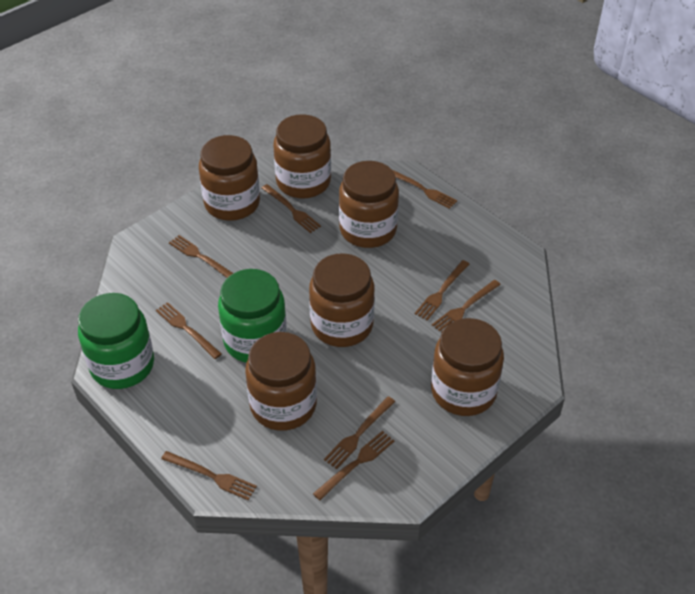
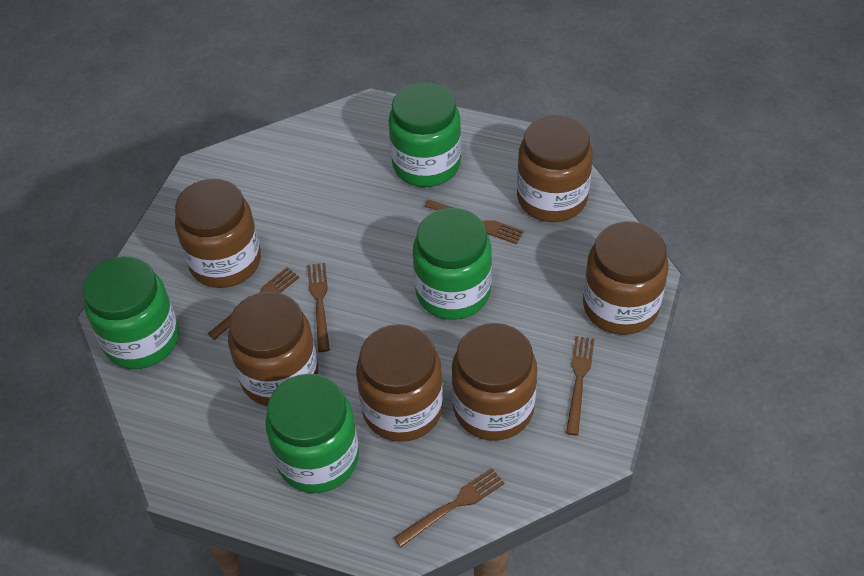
brown fork: 9 -> 5
green jar: 2 -> 4

